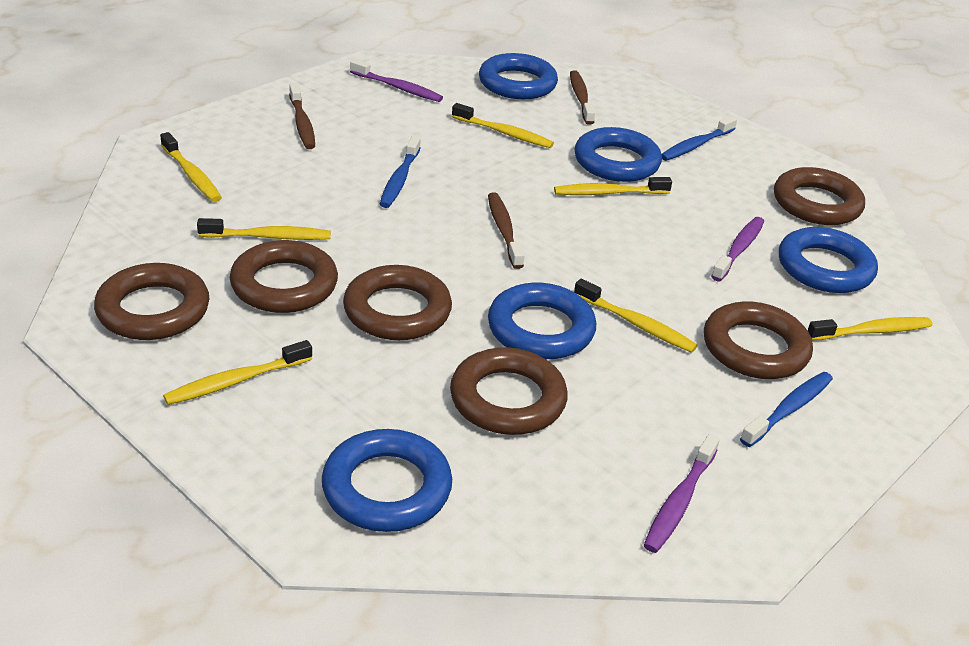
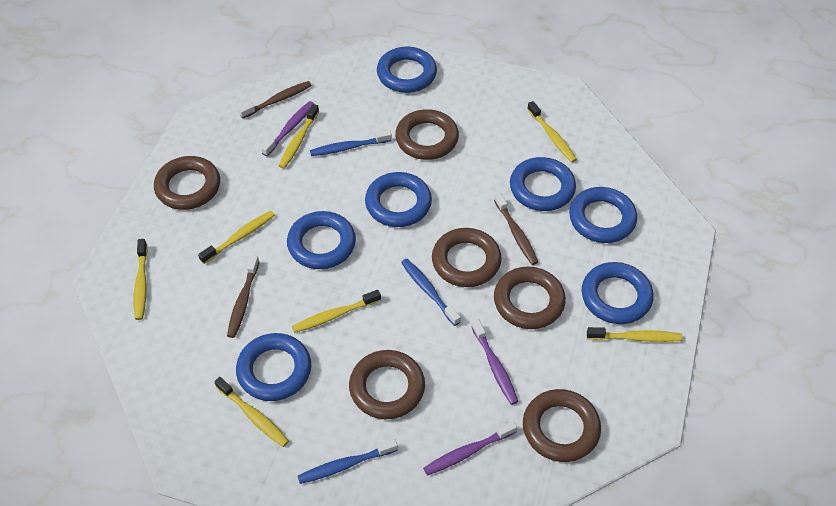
blue ring: 5 -> 7

